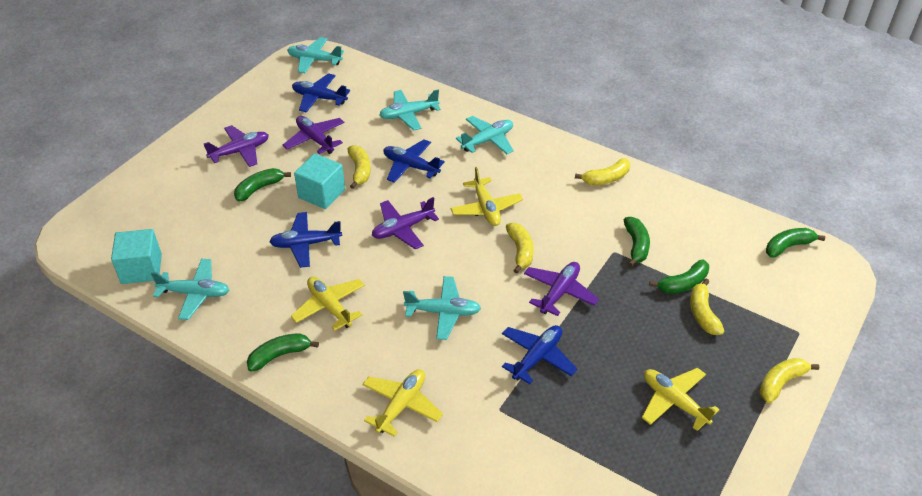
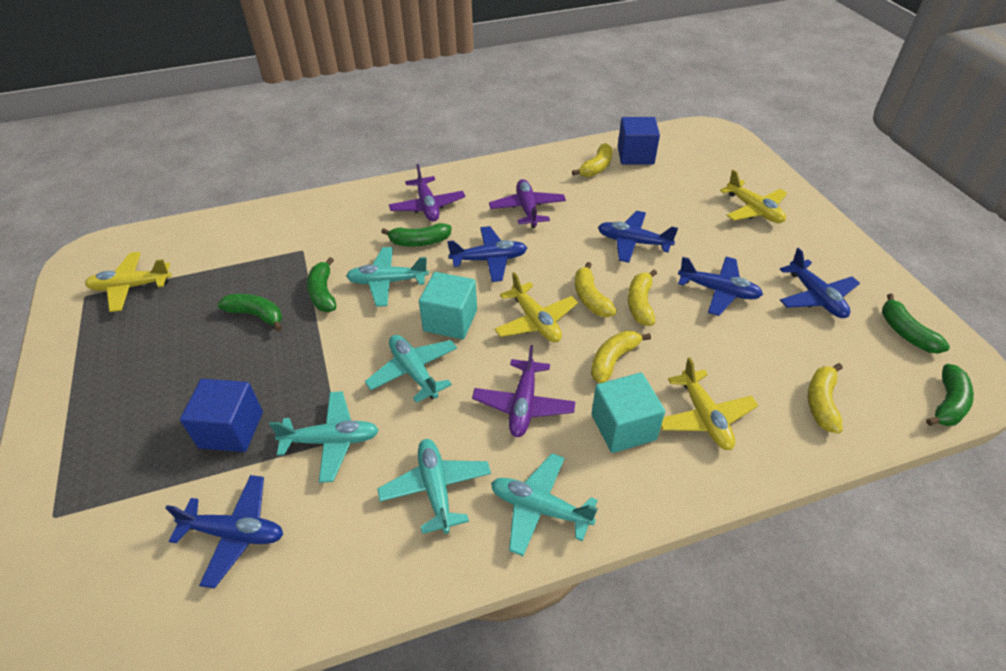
blue cube: 0 -> 2
blue plane: 4 -> 5
purple plane: 4 -> 3

